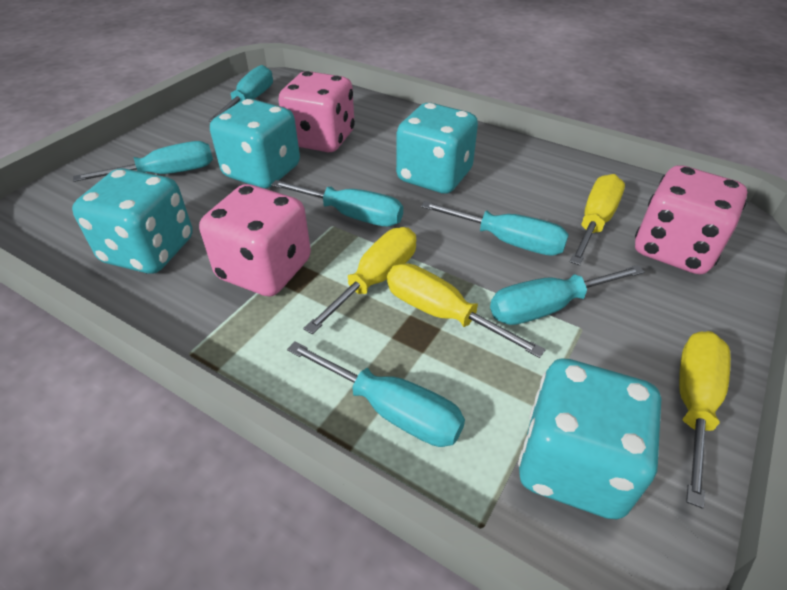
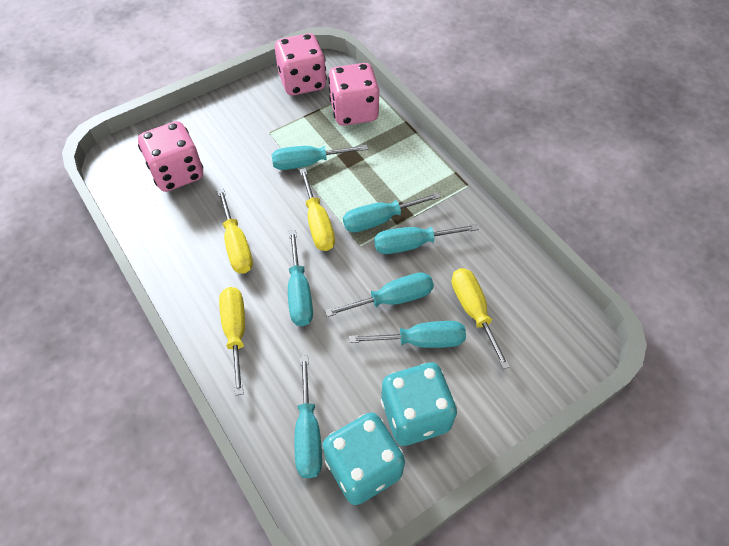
turquoise dice: 4 -> 2
turquoise screwdriver: 6 -> 7

